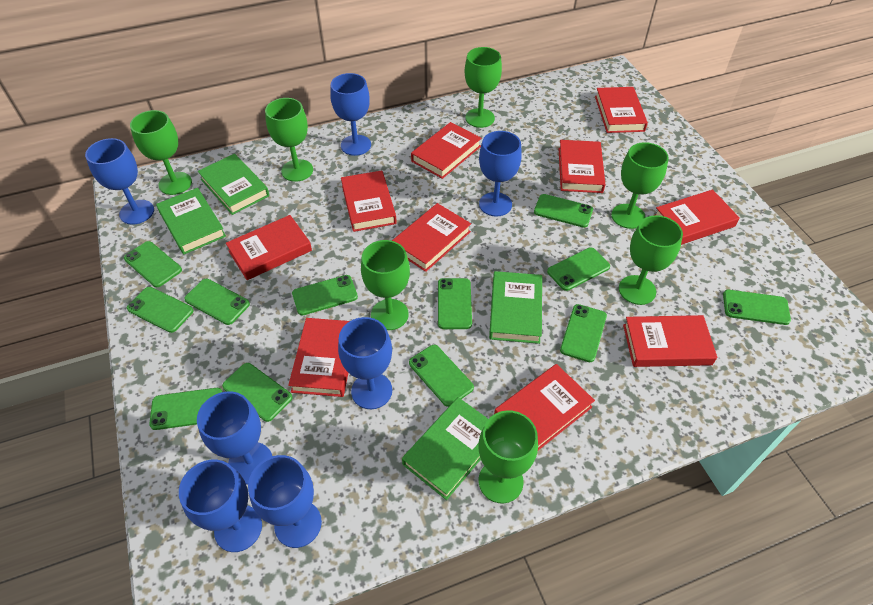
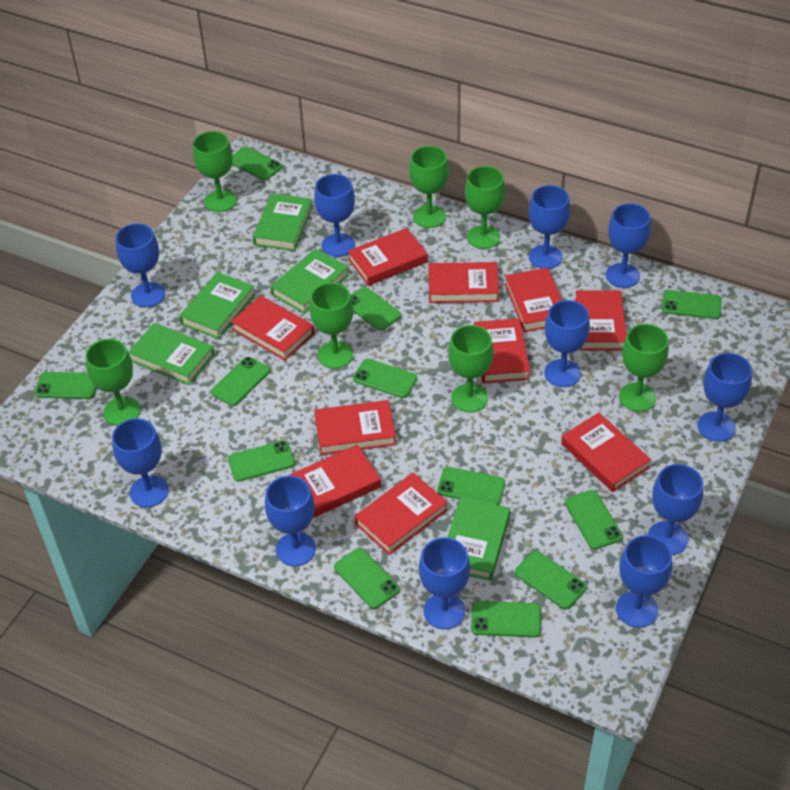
blue goblet: 7 -> 11
green book: 4 -> 5

